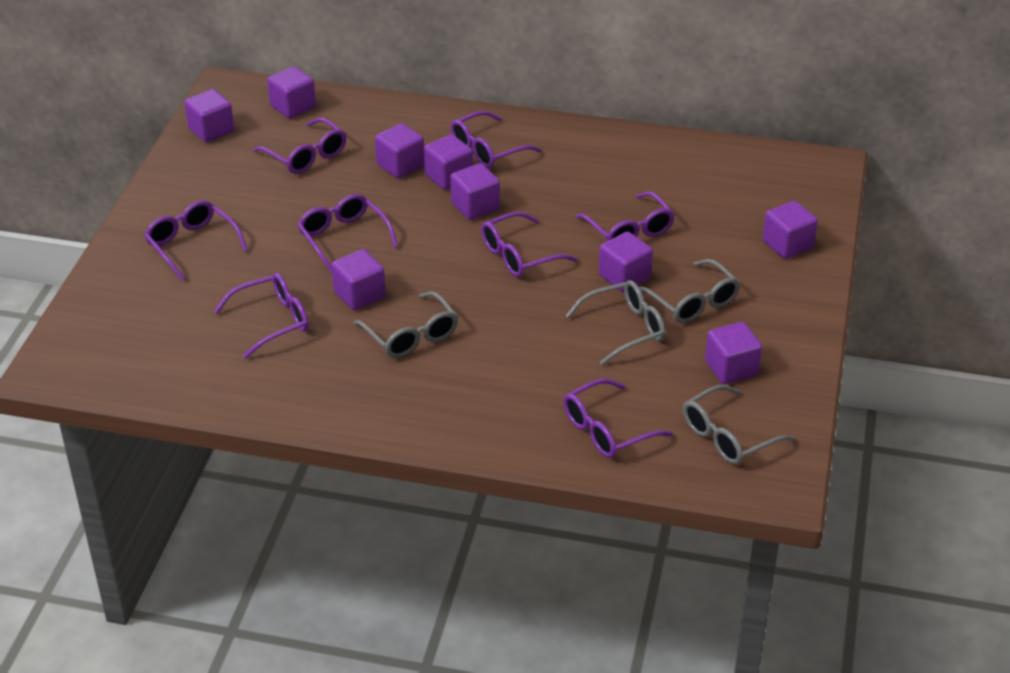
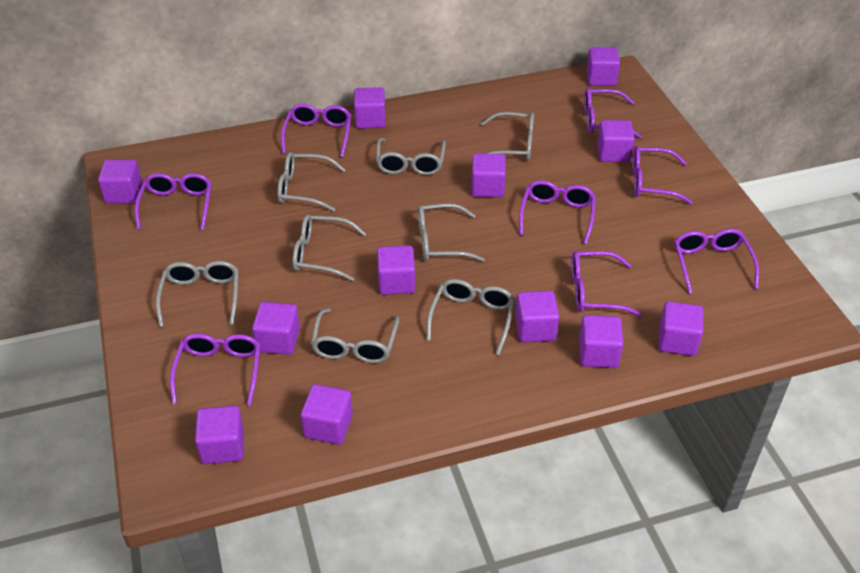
grey glasses: 4 -> 8
purple cube: 9 -> 12

